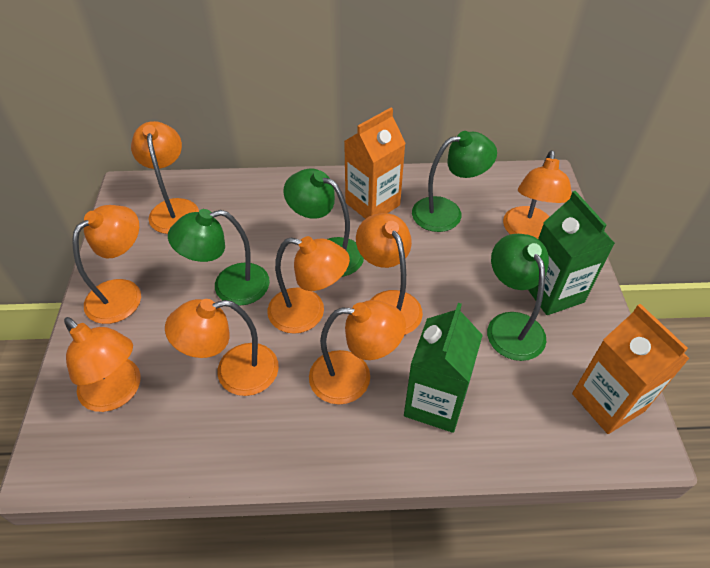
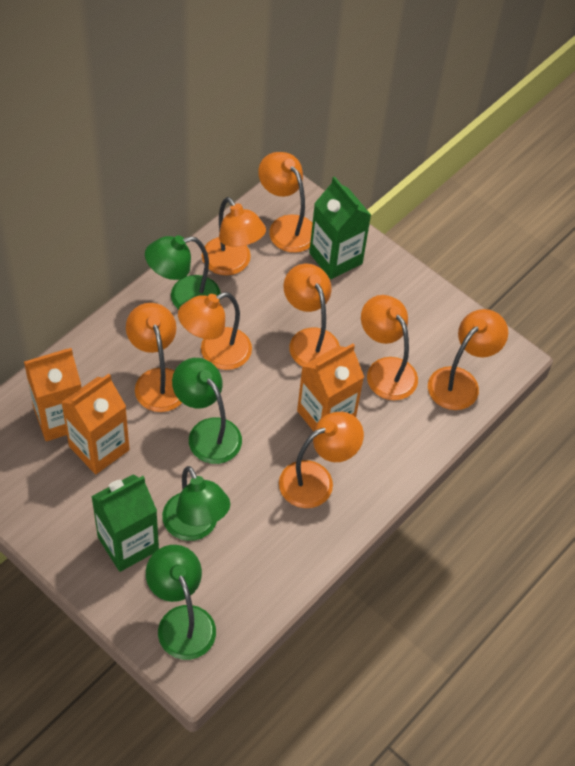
orange carton: 2 -> 3

